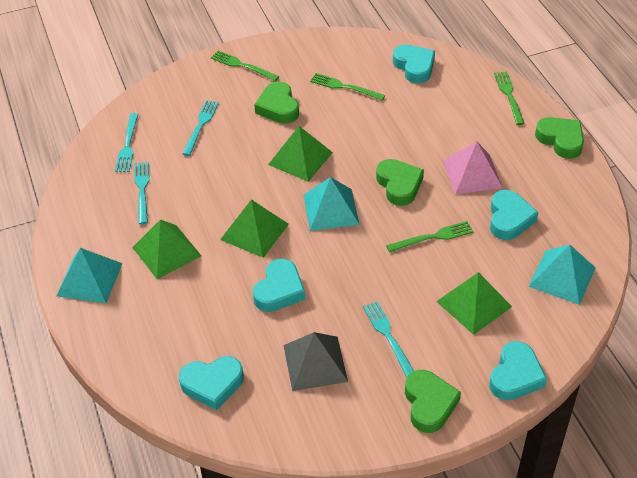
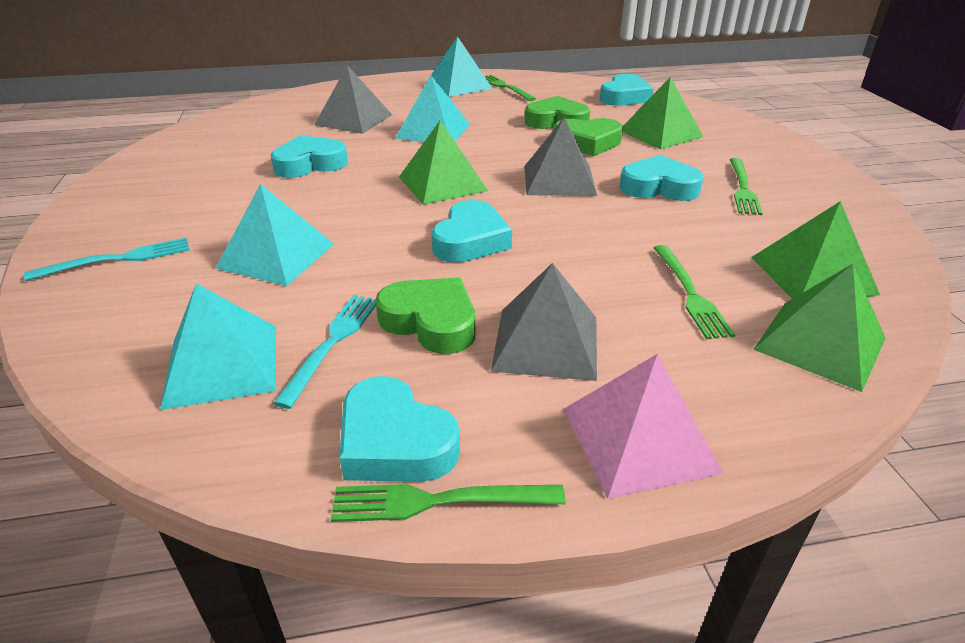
green heart: 4 -> 3
grey pyramid: 1 -> 3
turquoise fork: 4 -> 2
turquoise pyramid: 3 -> 4

